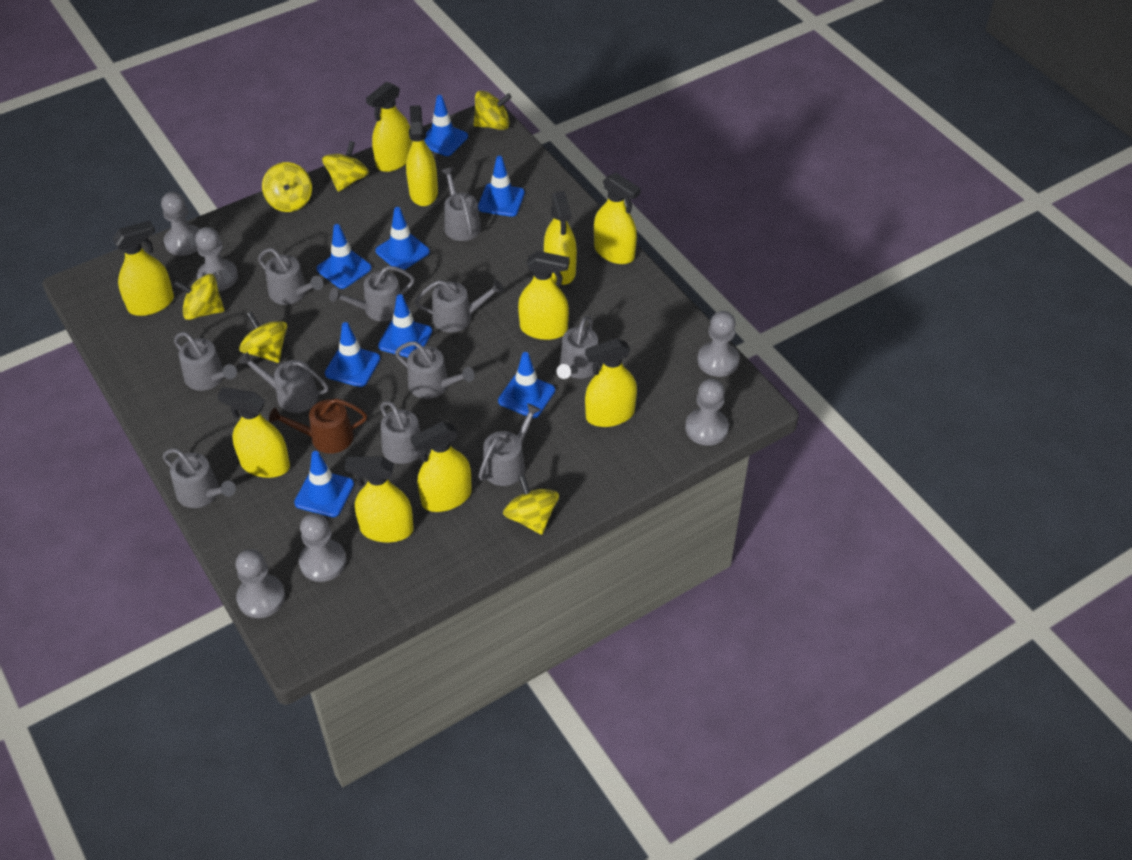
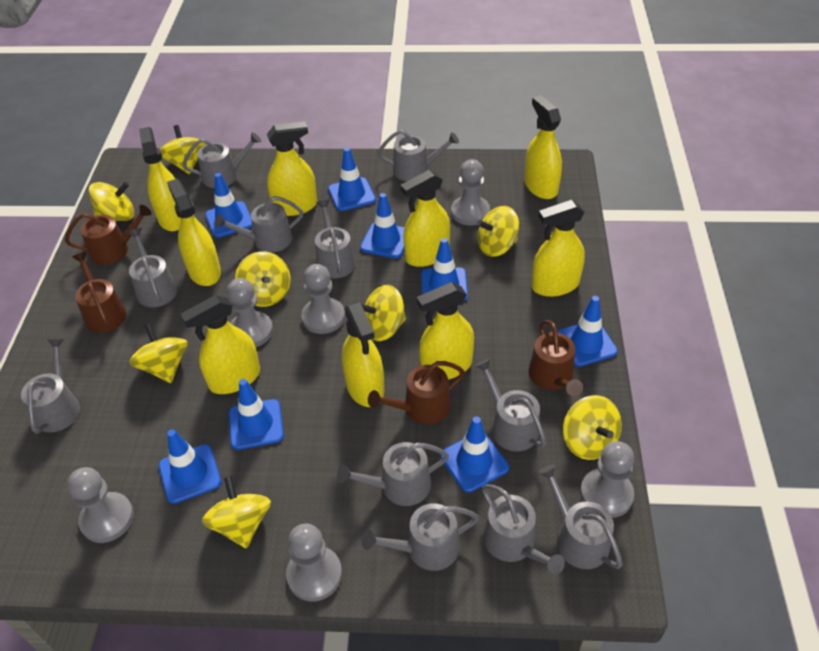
brown watering can: 1 -> 4
yellow spinning top: 6 -> 8
yellow spray bottle: 10 -> 9

